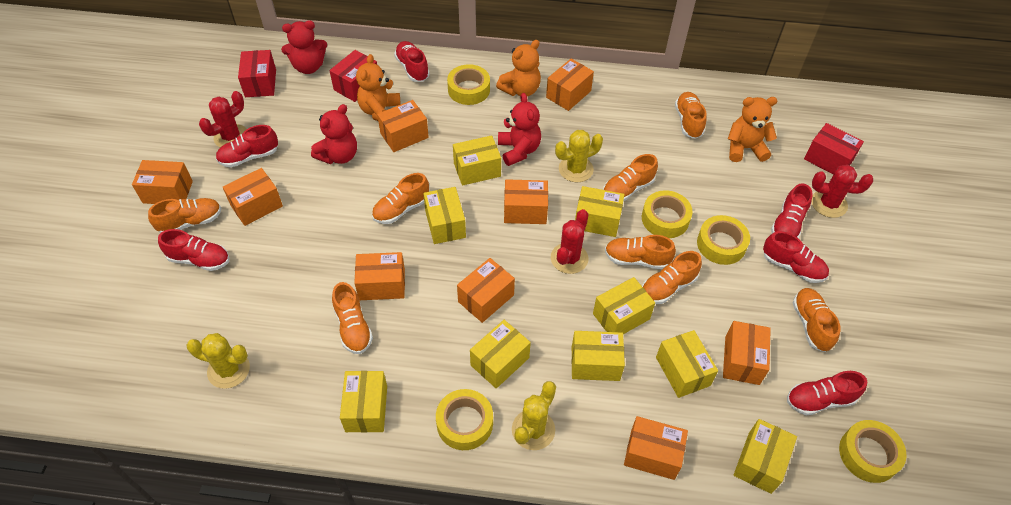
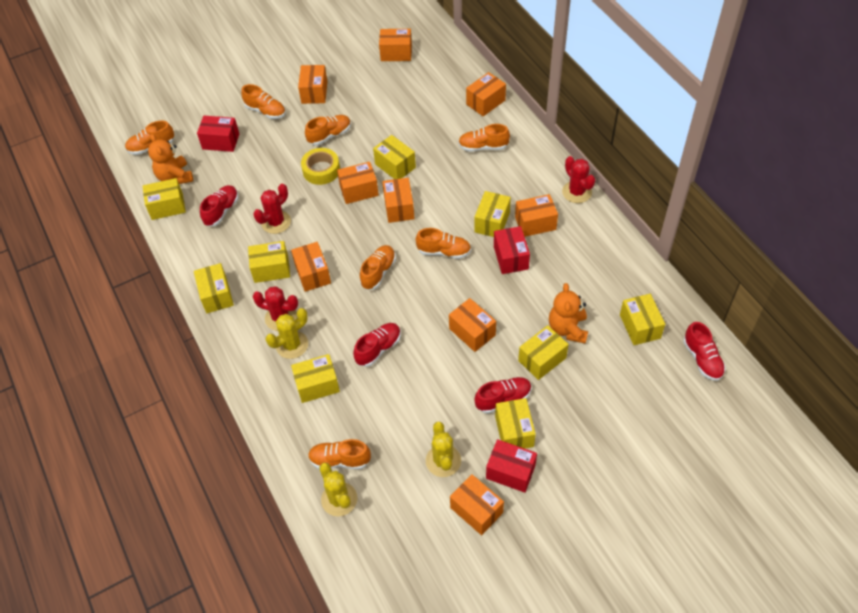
orange shoe: 8 -> 7
orange teddy bear: 3 -> 2
red shoe: 6 -> 4
red teddy bear: 3 -> 0
yellow tape: 5 -> 1

